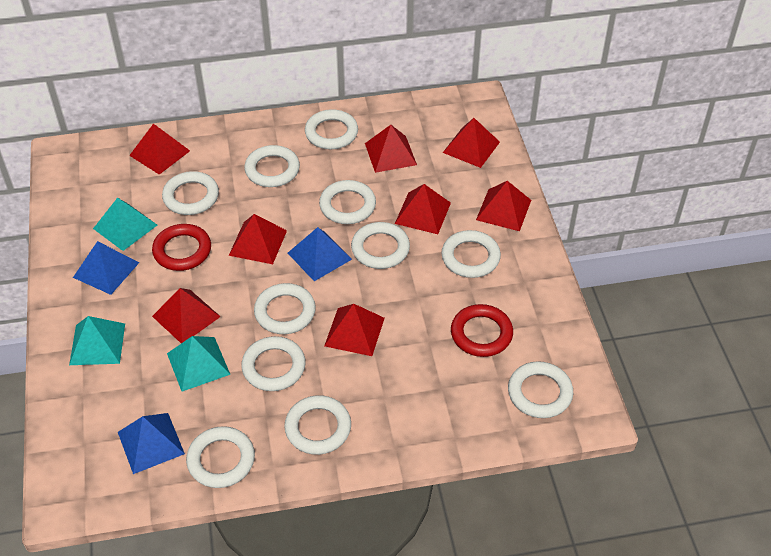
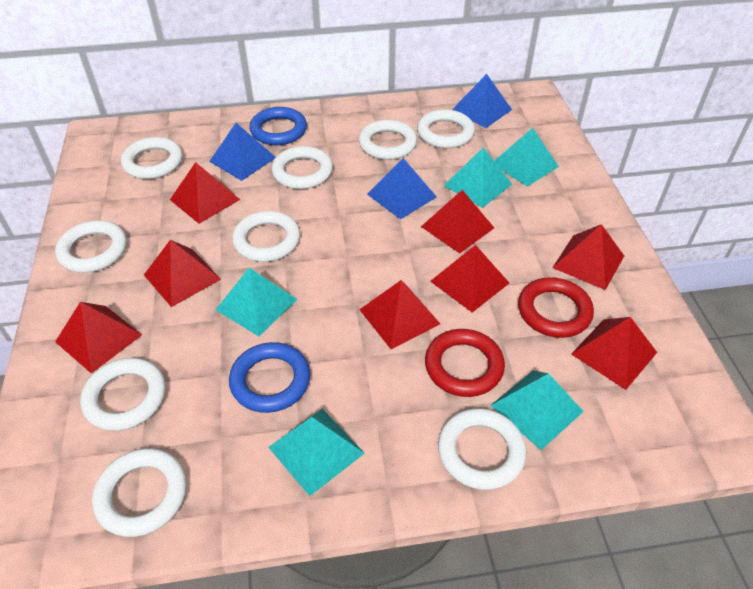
blue ring: 0 -> 2
turquoise pyramid: 3 -> 5
white ring: 11 -> 9

